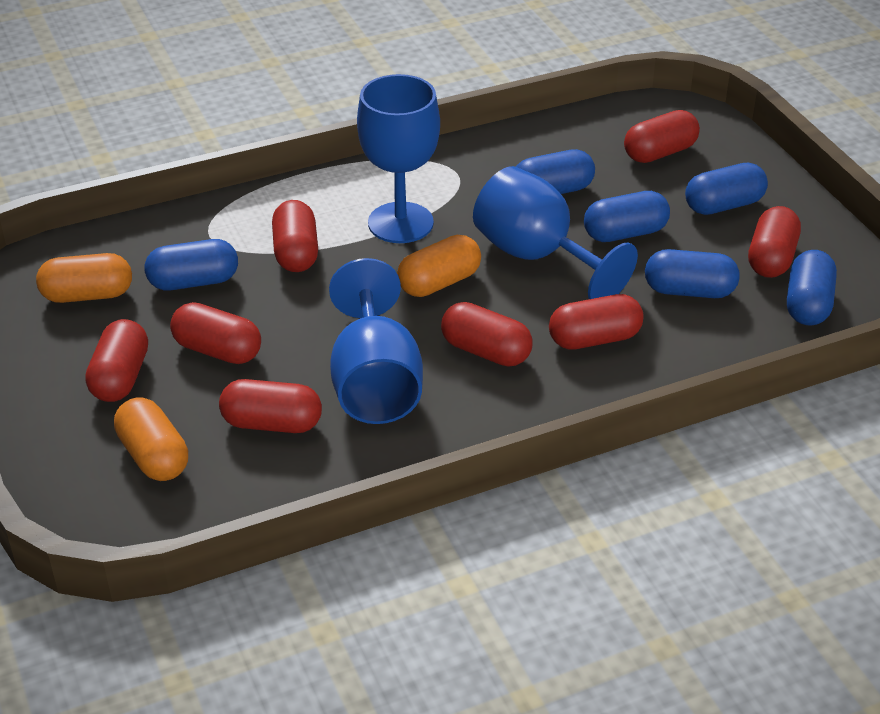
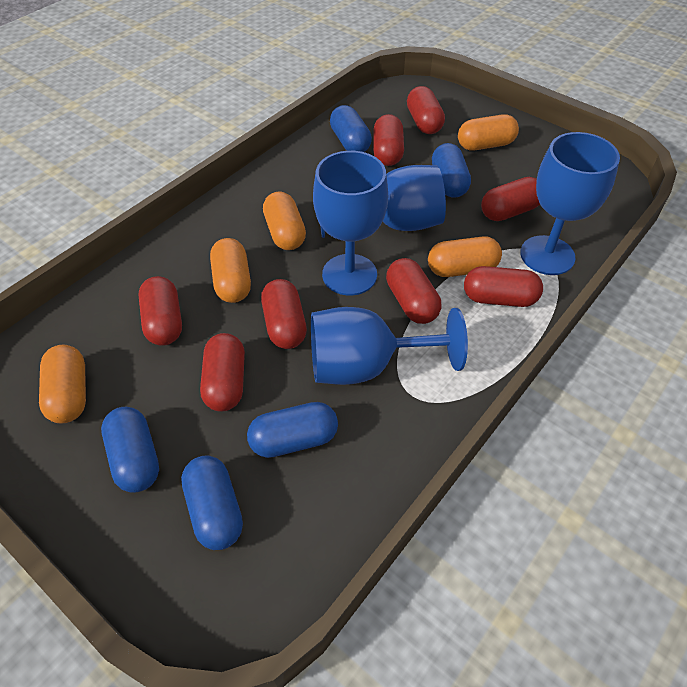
blue capsule: 6 -> 5
blue goblet: 3 -> 4
orange capsule: 3 -> 5

